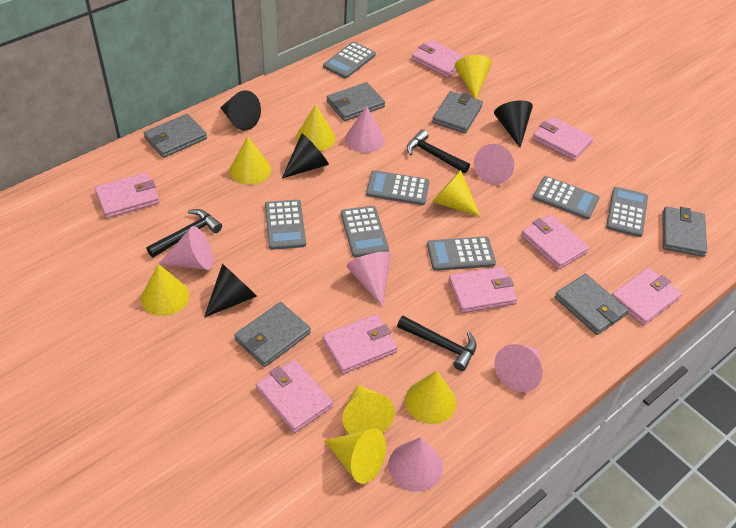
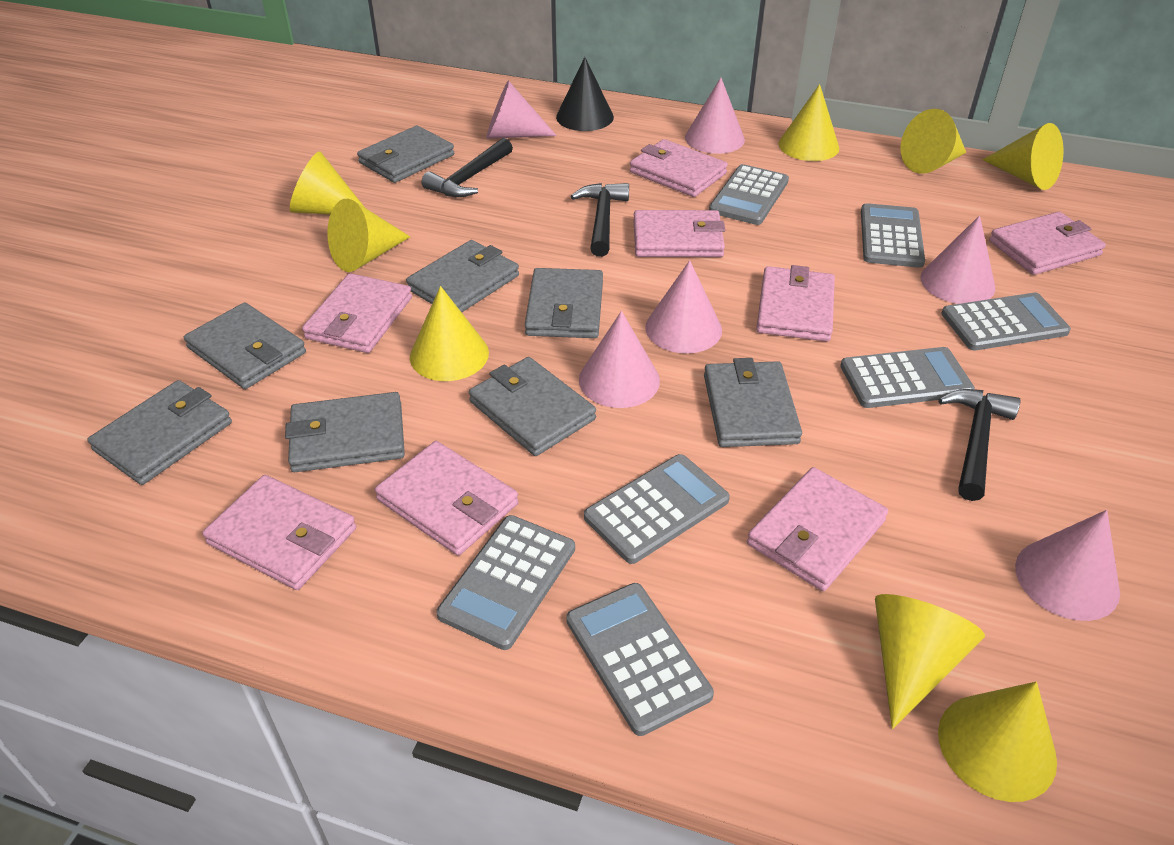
black cone: 4 -> 1
grey wallet: 6 -> 8

